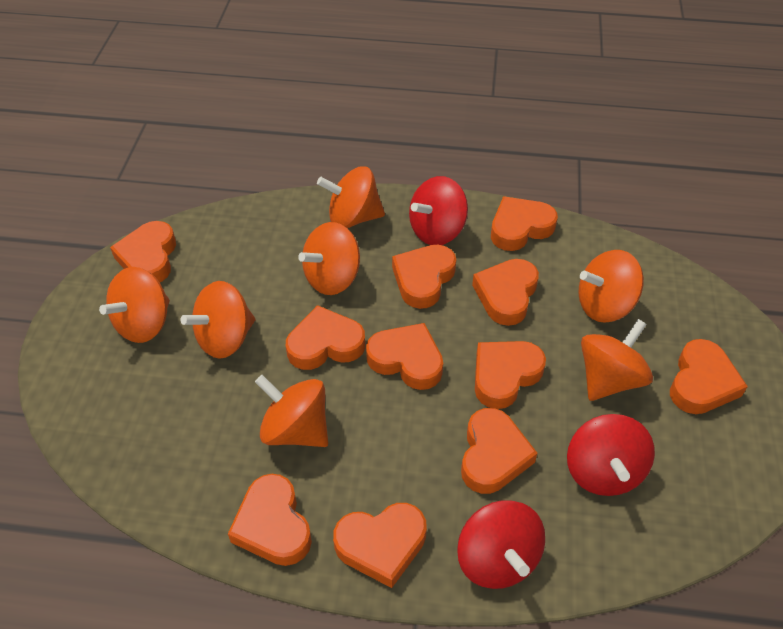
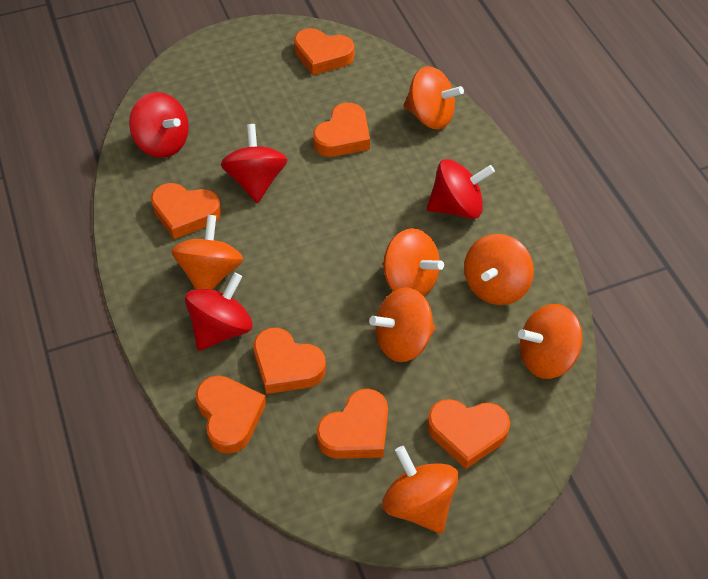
orange heart: 11 -> 7
red spinning top: 3 -> 4

